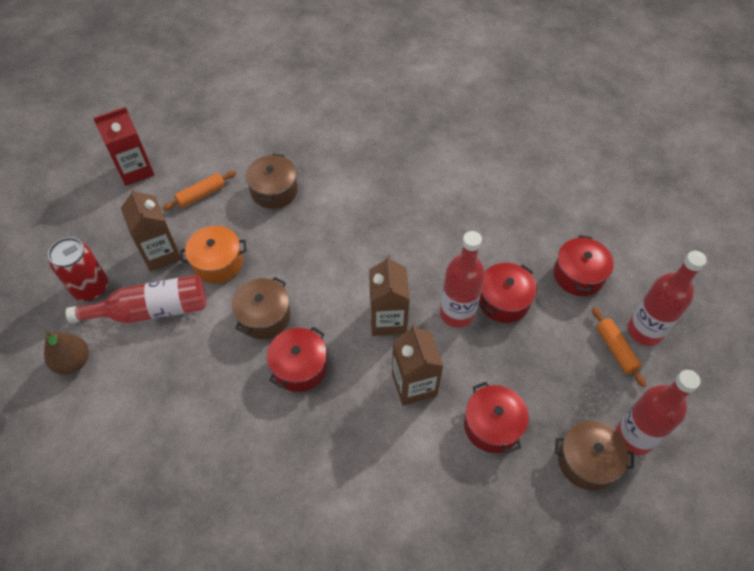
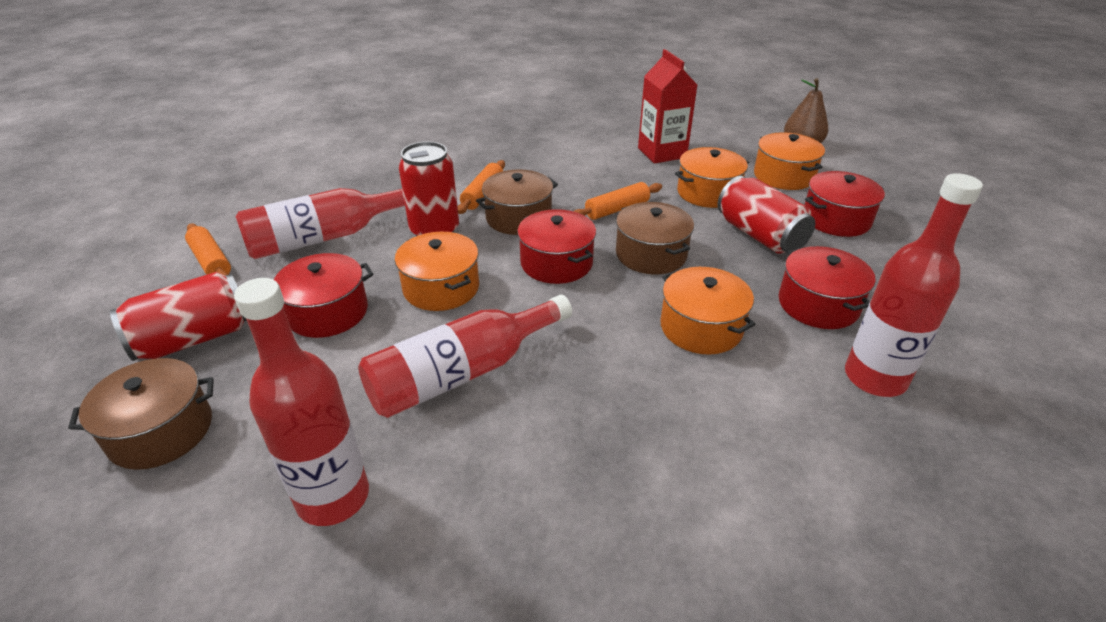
brown carton: 3 -> 0
orange pot: 1 -> 4
orange rolling pin: 2 -> 3
red can: 1 -> 3

